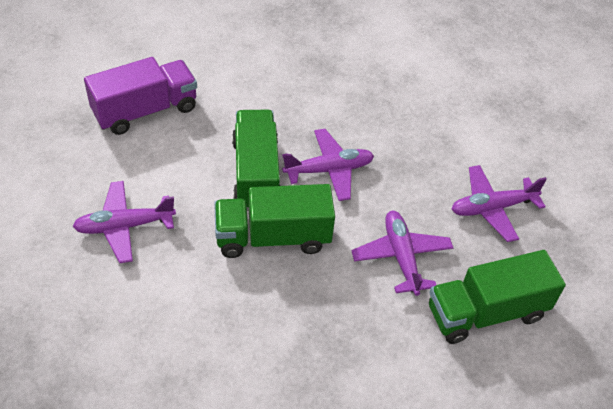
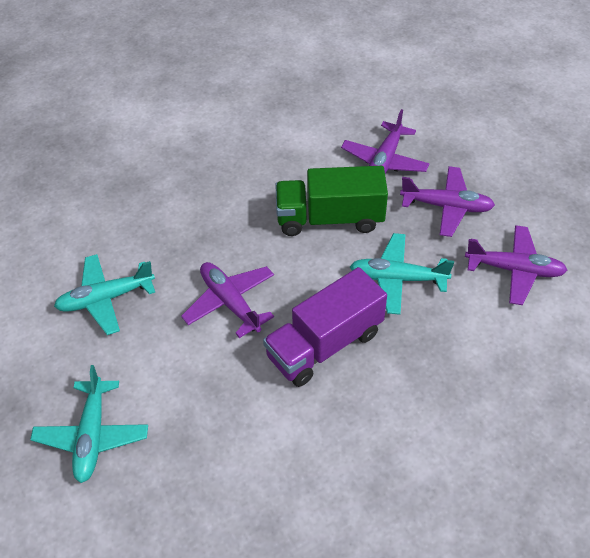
green truck: 3 -> 1
turquoise plane: 0 -> 3

